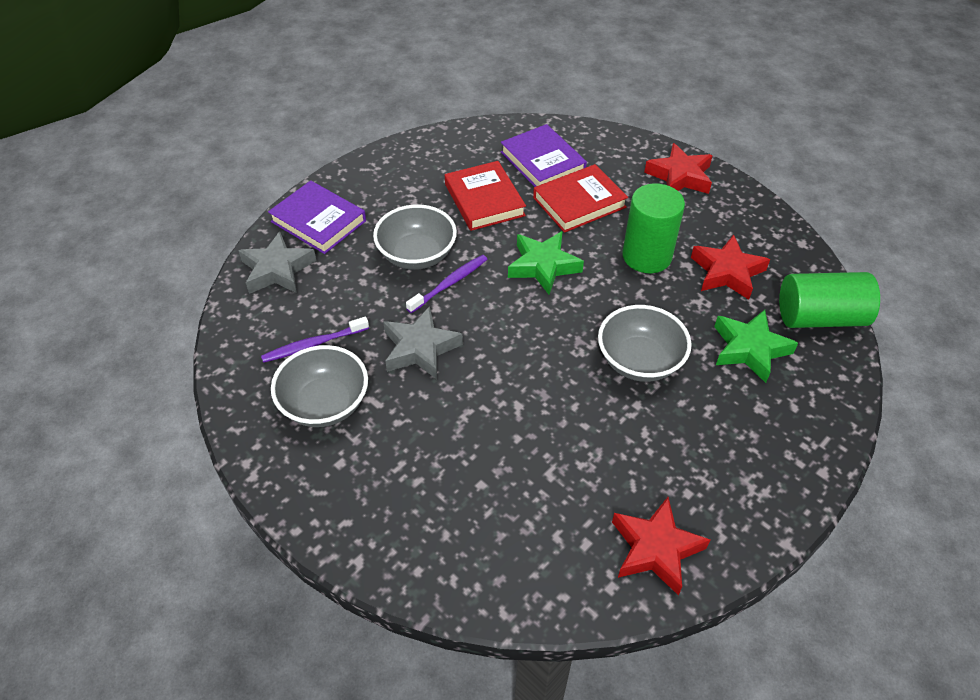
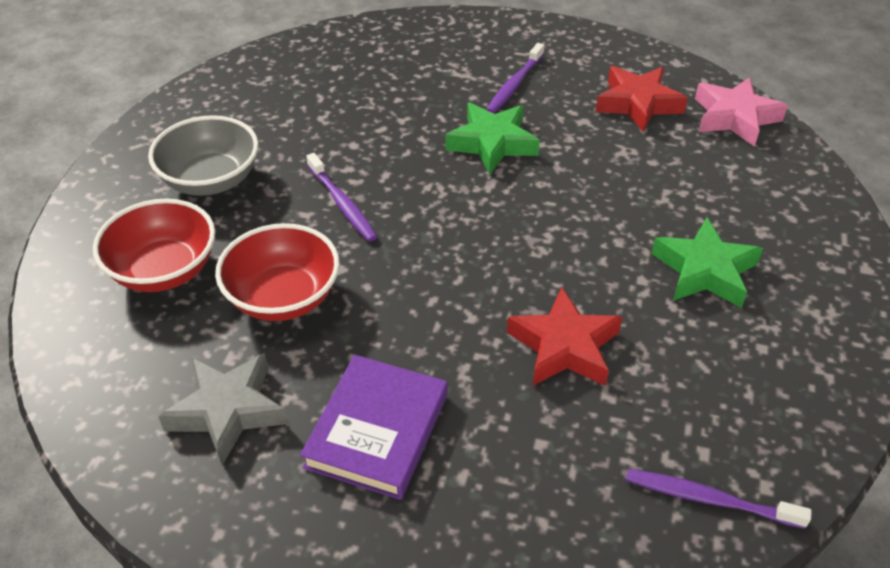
green cylinder: 2 -> 0
grey bowl: 3 -> 1
grey star: 2 -> 1
pink star: 0 -> 1
purple book: 2 -> 1
purple toothbrush: 2 -> 3
red book: 2 -> 0
red bowl: 0 -> 2
red star: 3 -> 2

